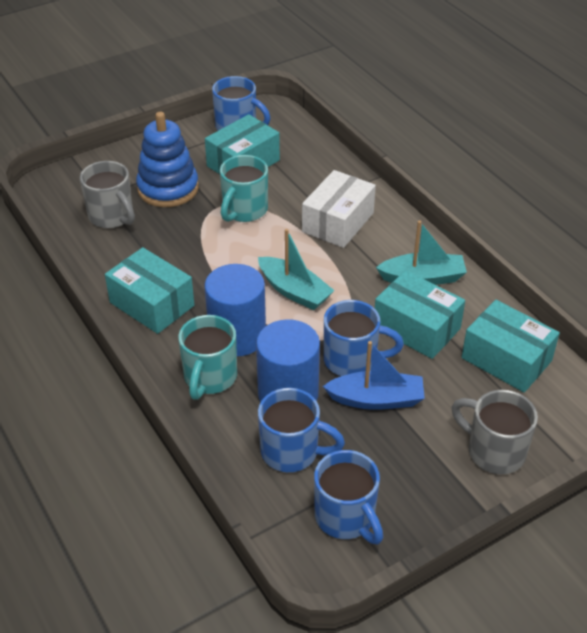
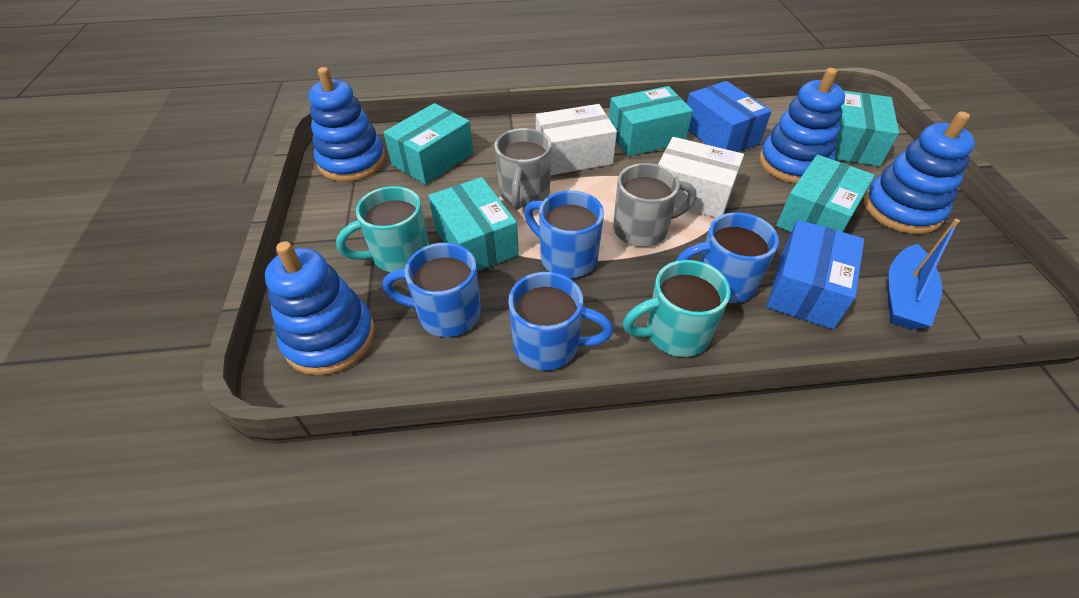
blue box: 0 -> 2
blue cylinder: 2 -> 0
blue stacking toy: 1 -> 4
turquoise boat: 2 -> 0
turquoise box: 4 -> 5
white box: 1 -> 2

